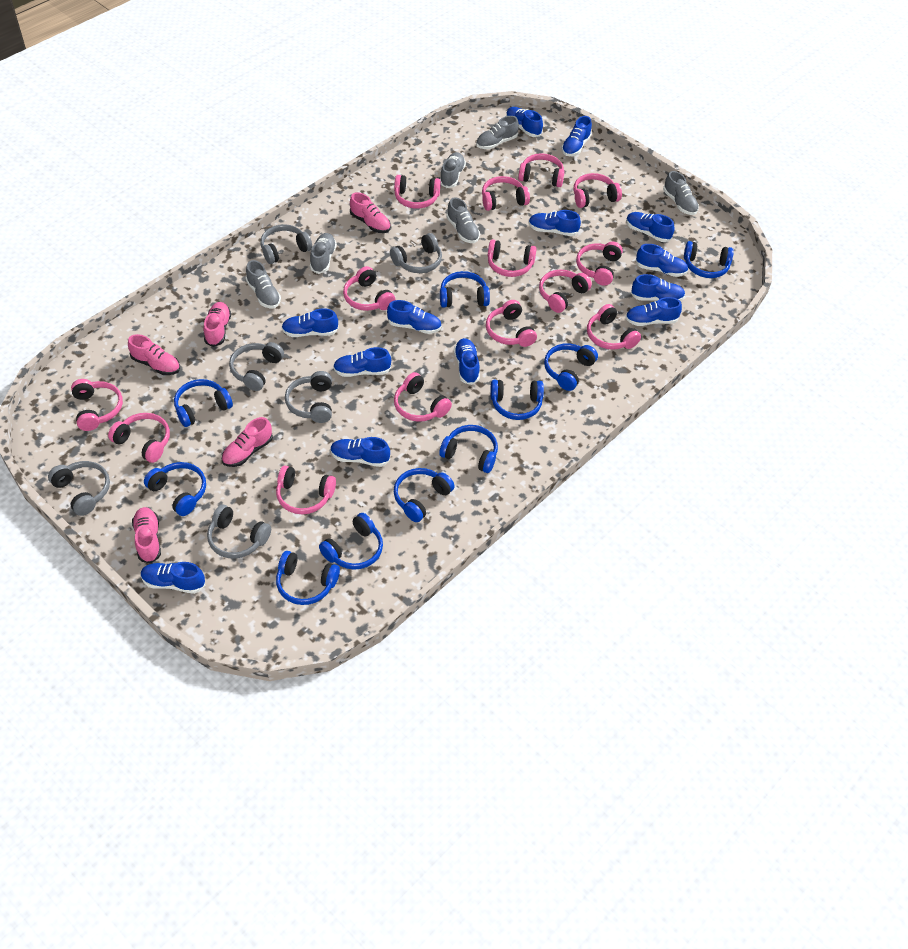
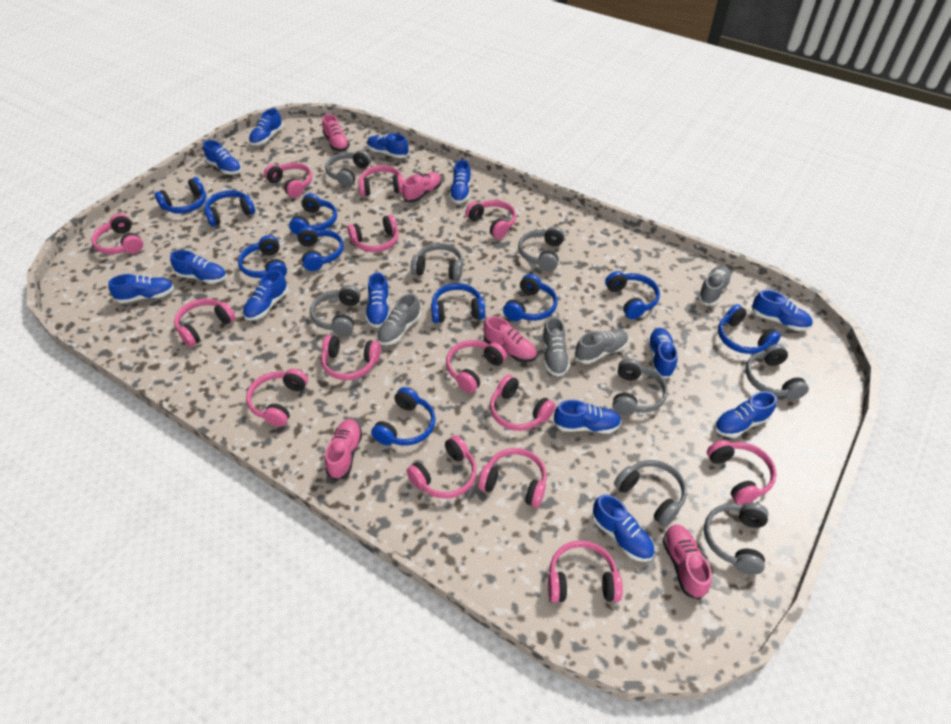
grey headphones: 6 -> 8
grey shoe: 6 -> 4

